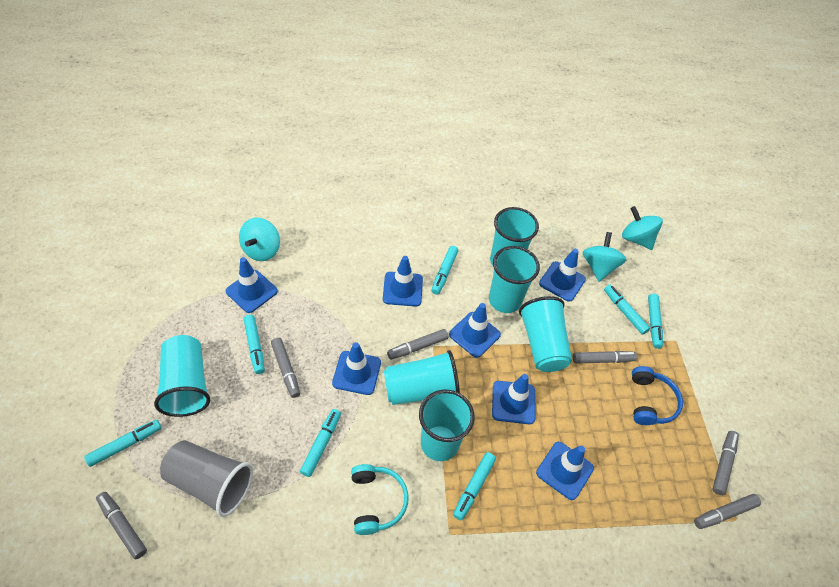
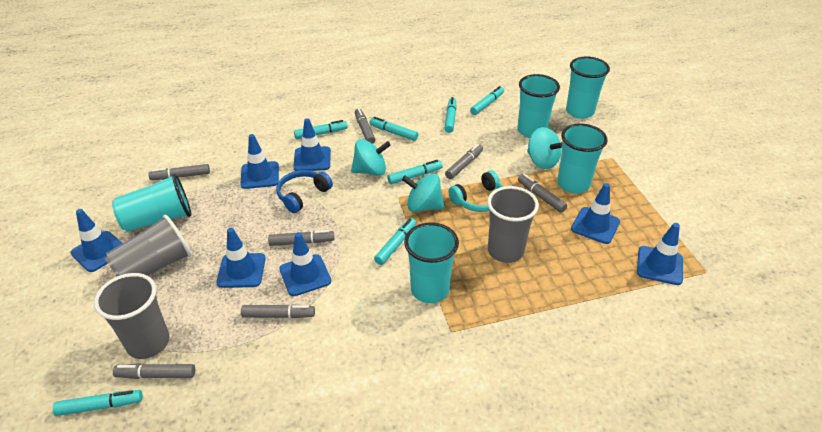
grey cup: 1 -> 3
grey marker: 6 -> 7
turquoise cup: 6 -> 5

